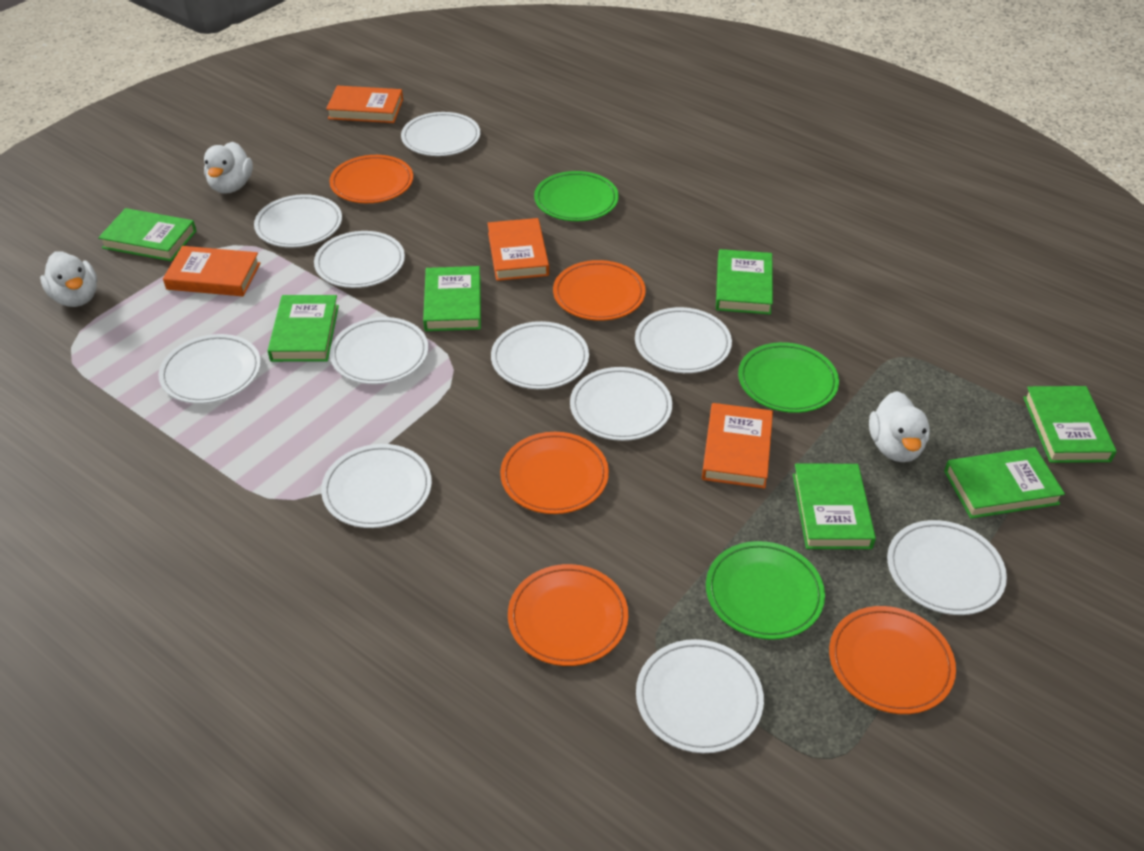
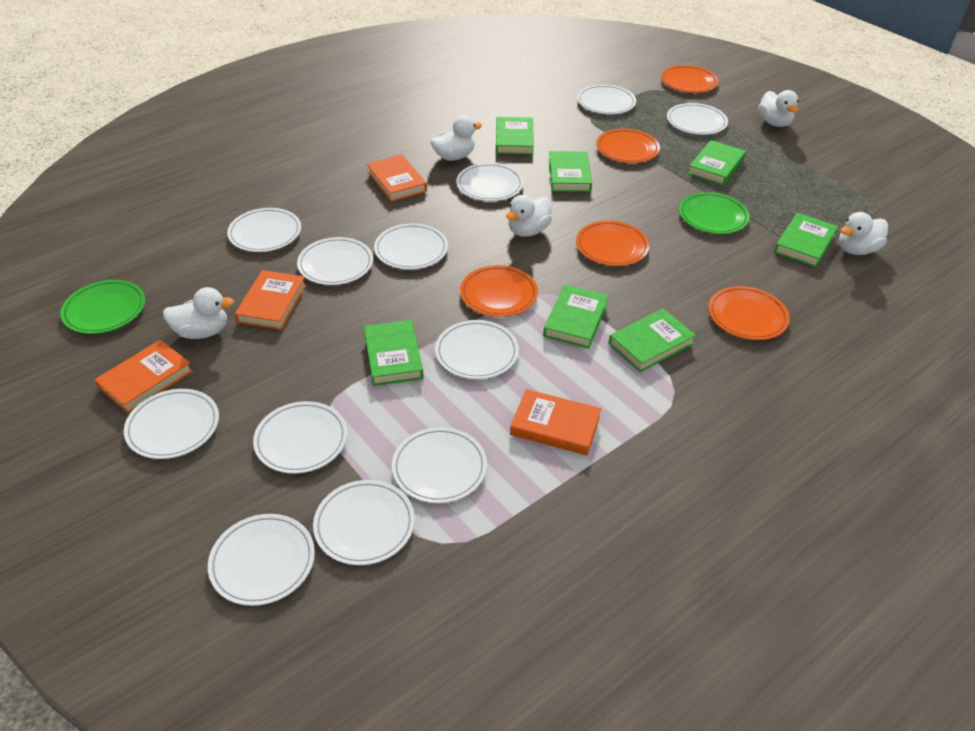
green plate: 3 -> 2
white duck: 3 -> 5
white plate: 11 -> 12

